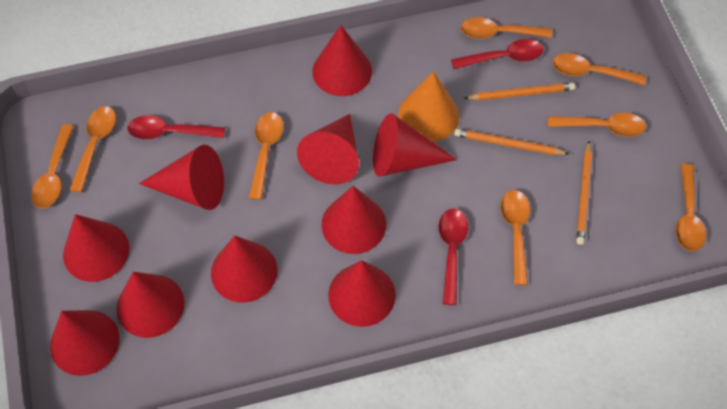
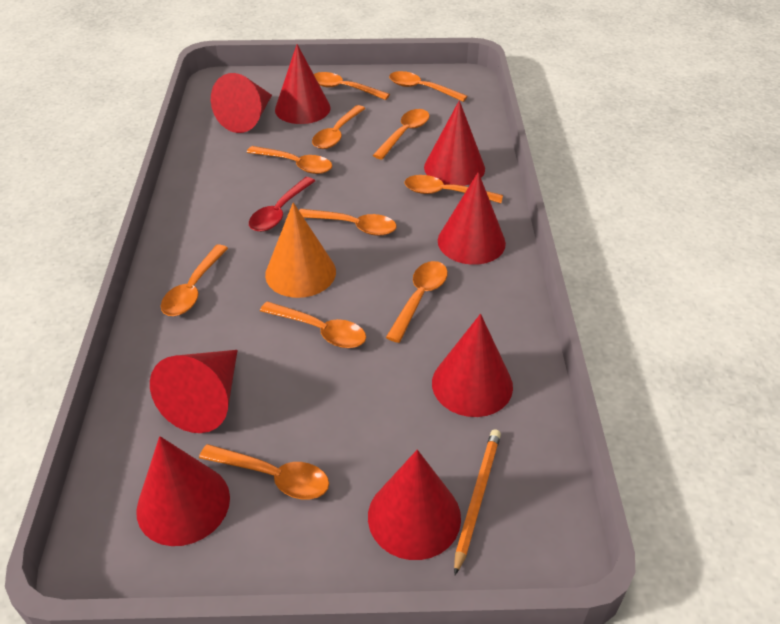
orange pencil: 3 -> 1
orange spoon: 8 -> 11
red cone: 10 -> 8
red spoon: 3 -> 1

